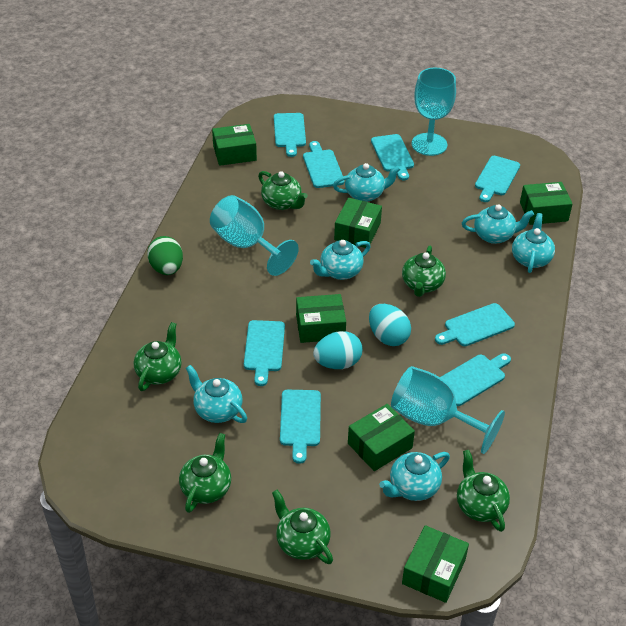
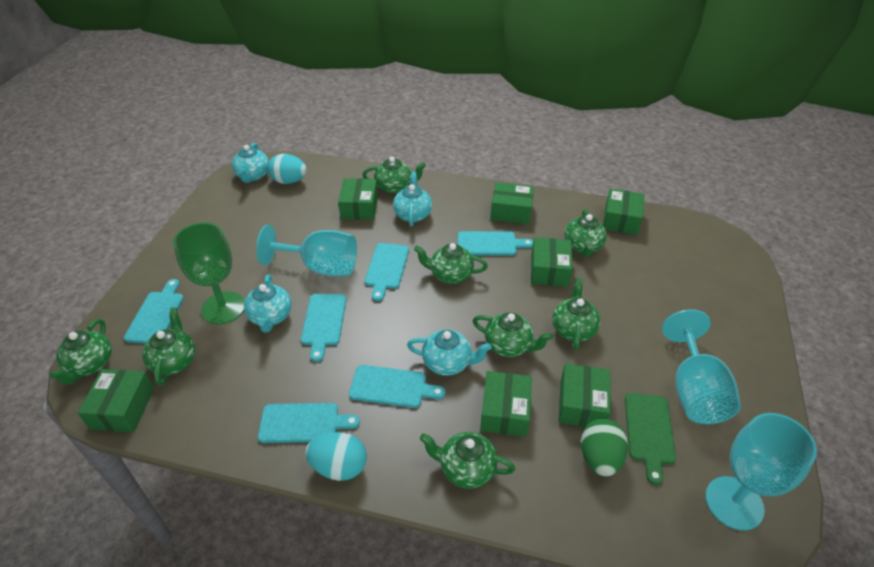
green box: 6 -> 7
green cutting board: 0 -> 1
green goblet: 0 -> 1
green teapot: 6 -> 8
turquoise cutting board: 8 -> 6
turquoise teapot: 6 -> 4

